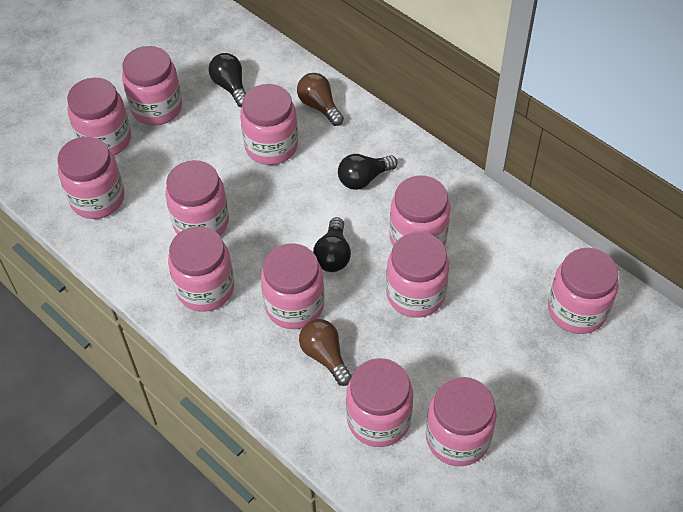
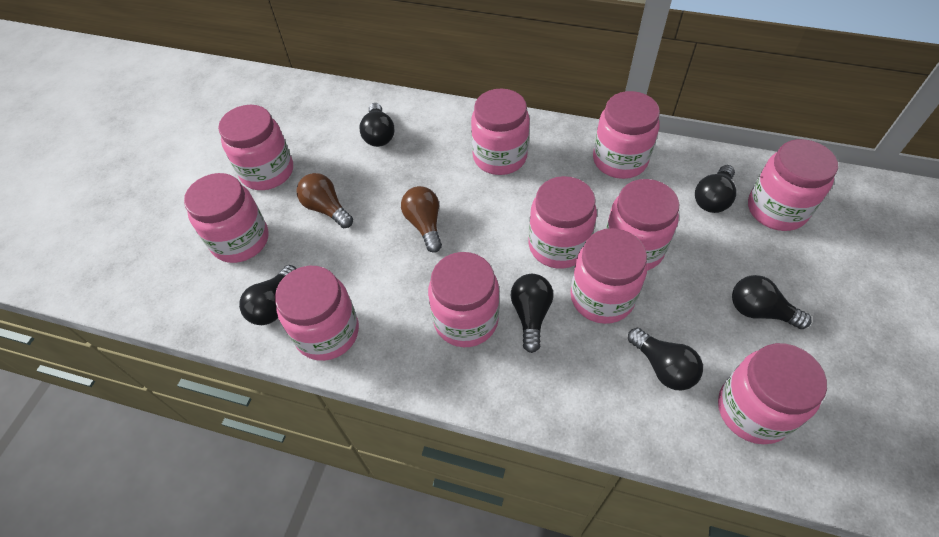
black light bulb: 3 -> 6
pink jar: 12 -> 11

